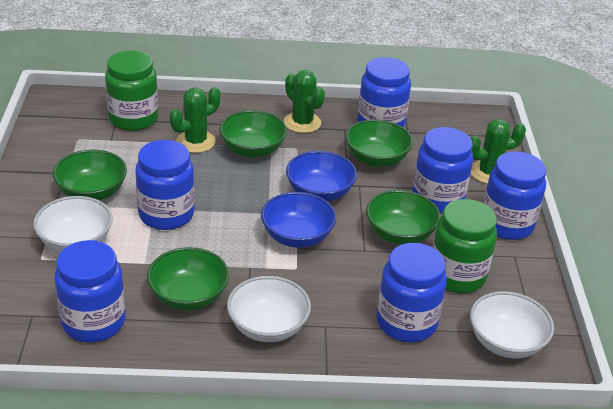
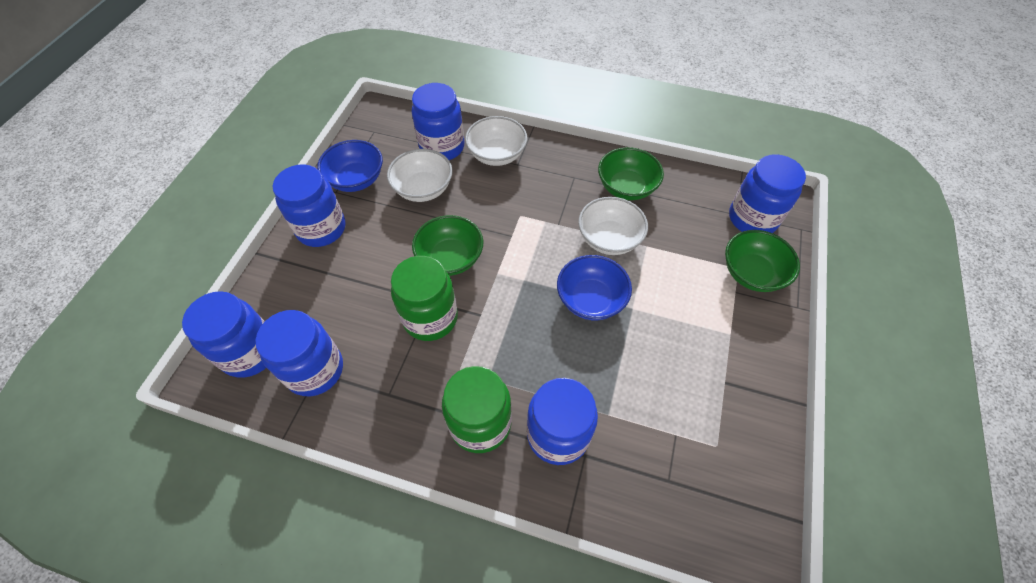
green bowl: 5 -> 3
green cactus: 3 -> 0

